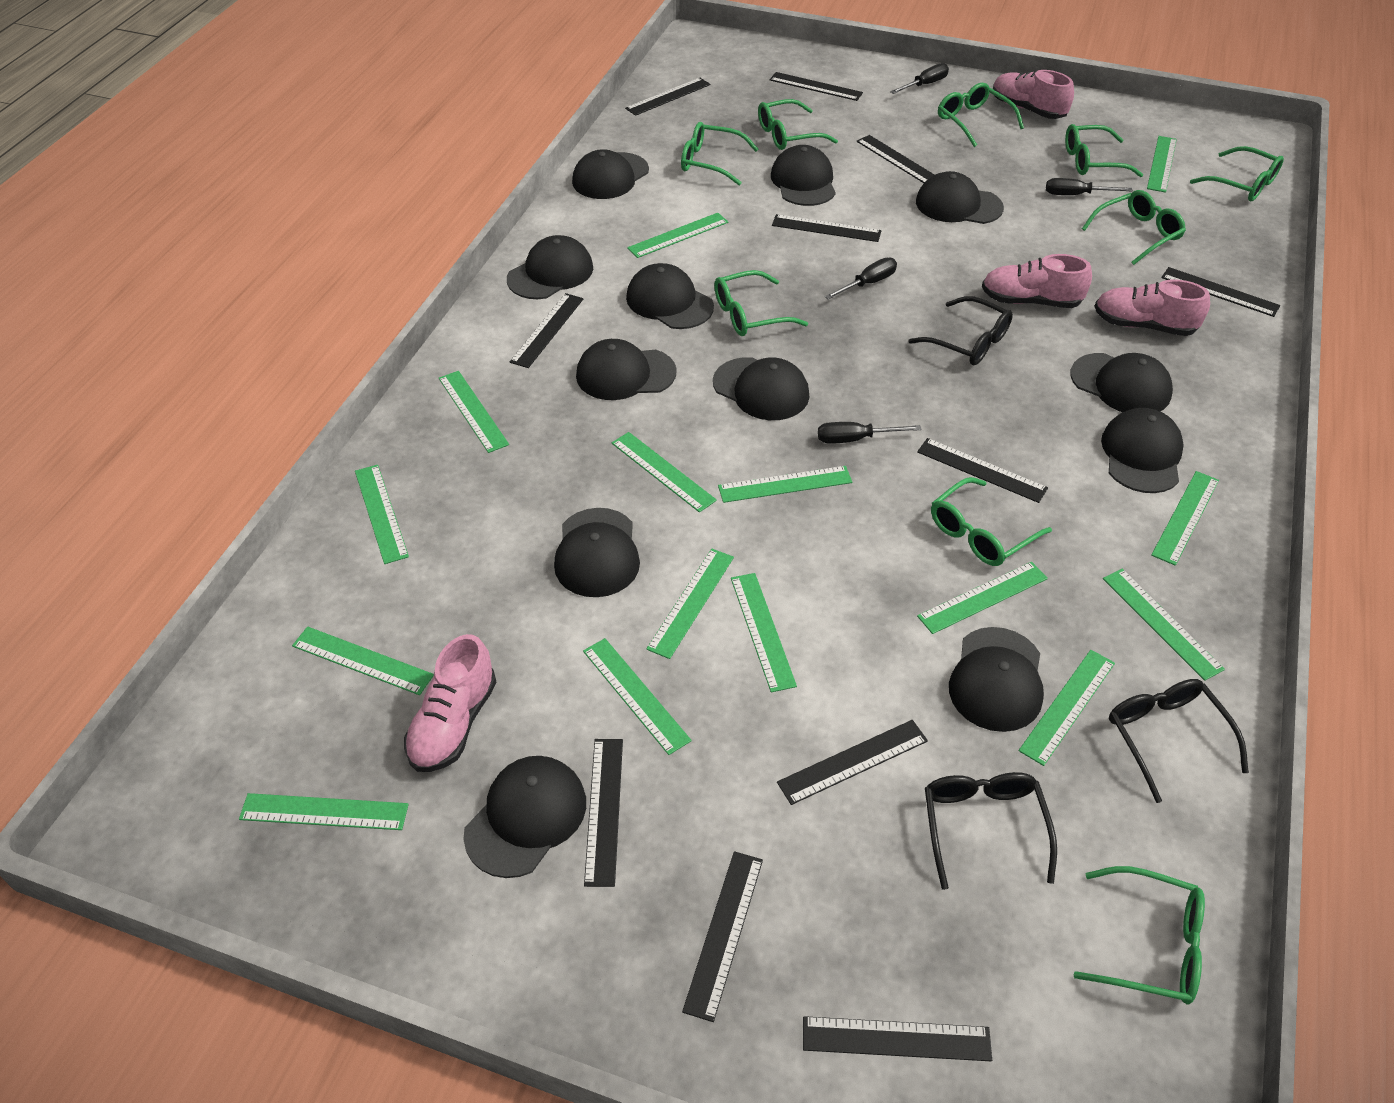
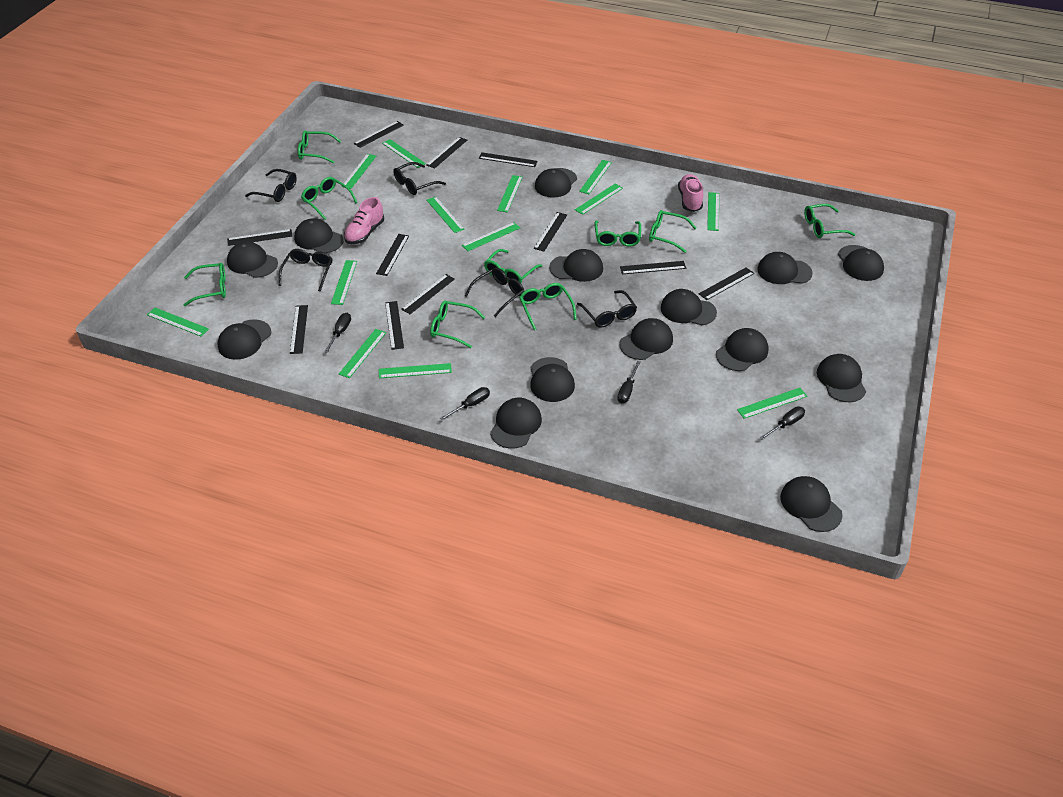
black cap: 12 -> 14
black glasses: 3 -> 5
green ruler: 15 -> 13
pink shoe: 4 -> 2

